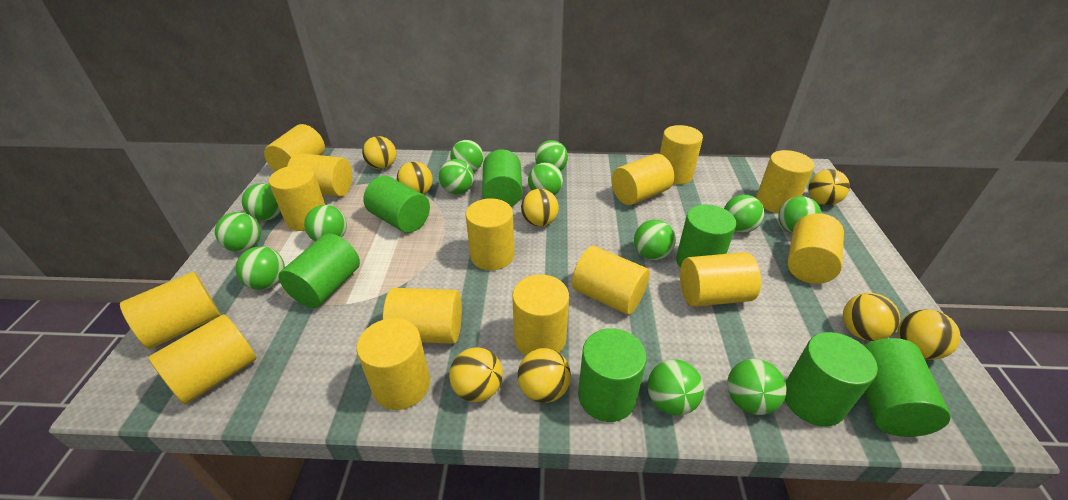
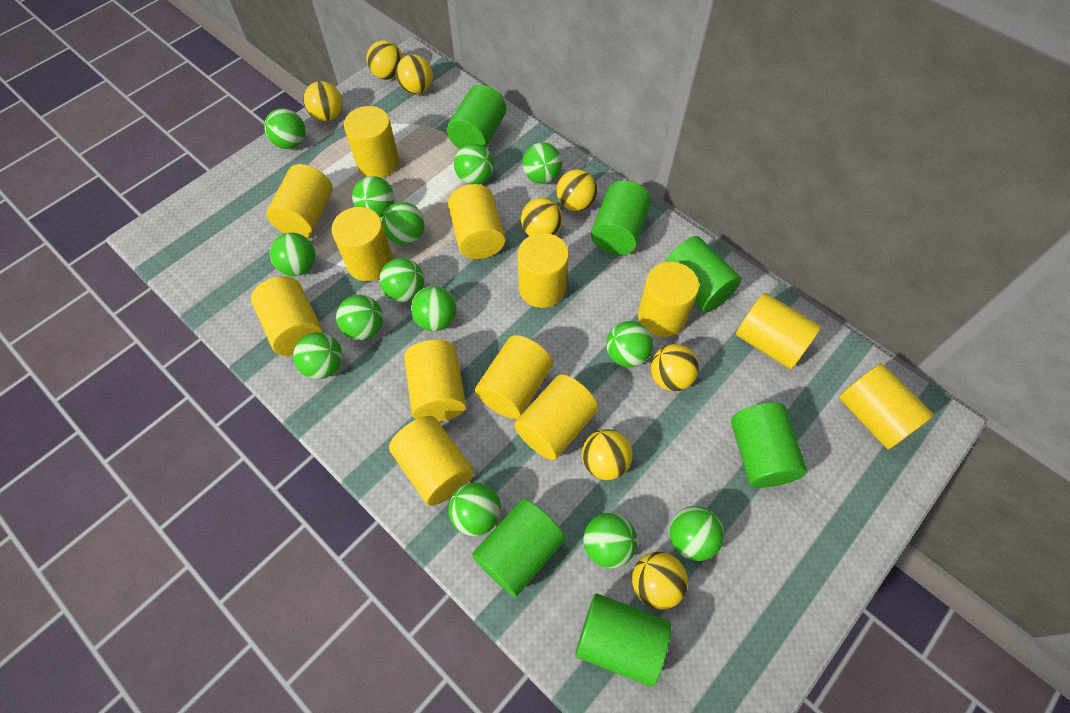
green ball: 13 -> 14
green cylinder: 7 -> 6
yellow cylinder: 15 -> 13

